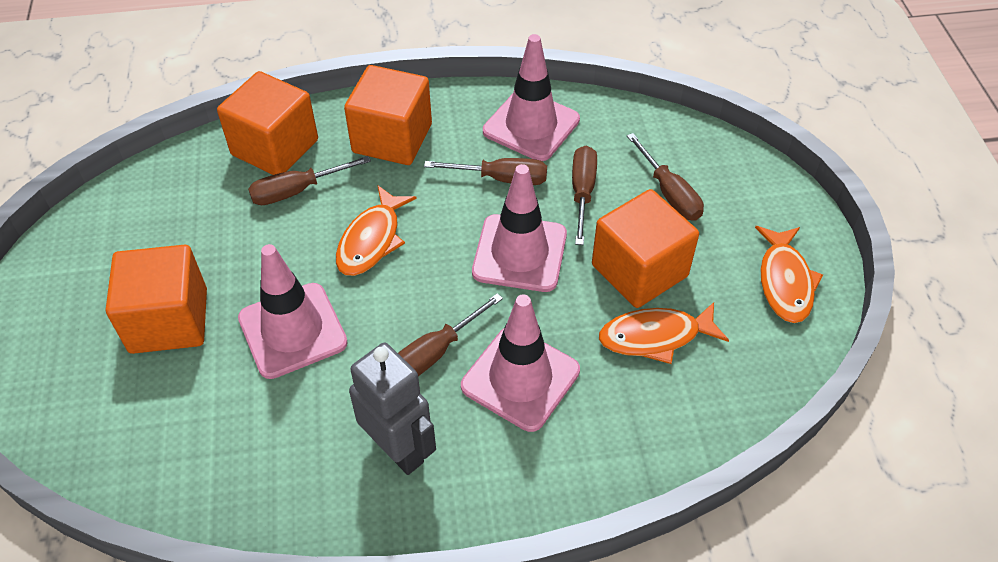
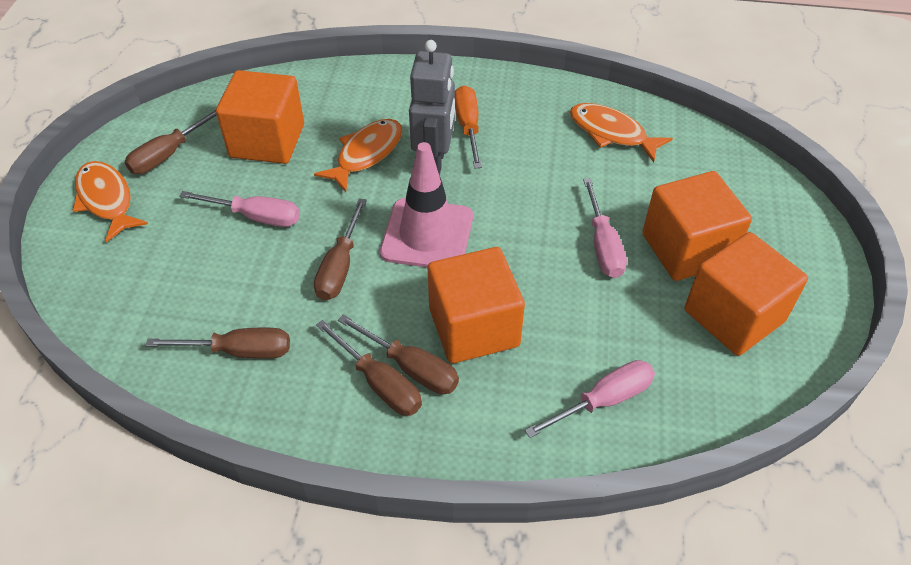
orange screwdriver: 0 -> 1
pink screwdriver: 0 -> 3
pink traffic cone: 4 -> 1

